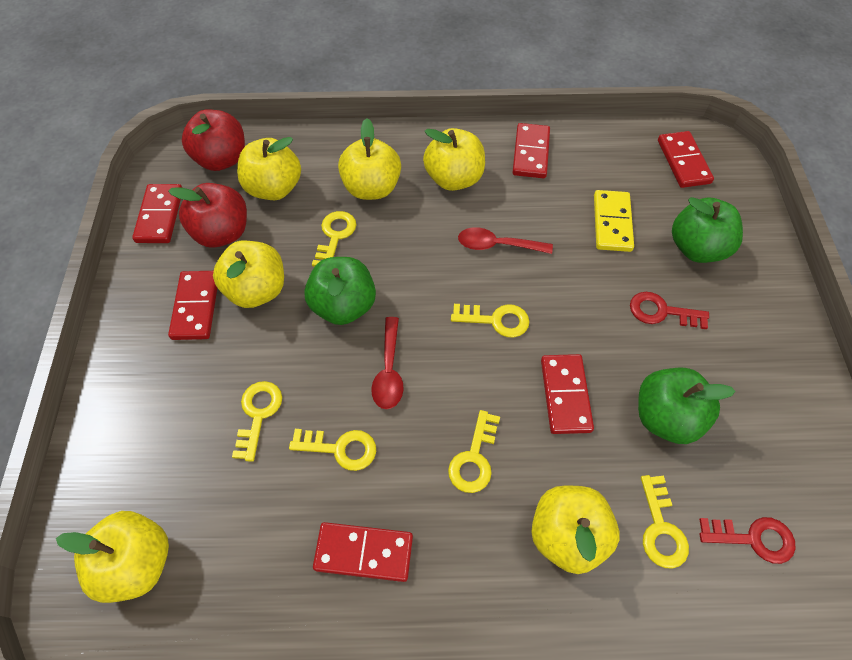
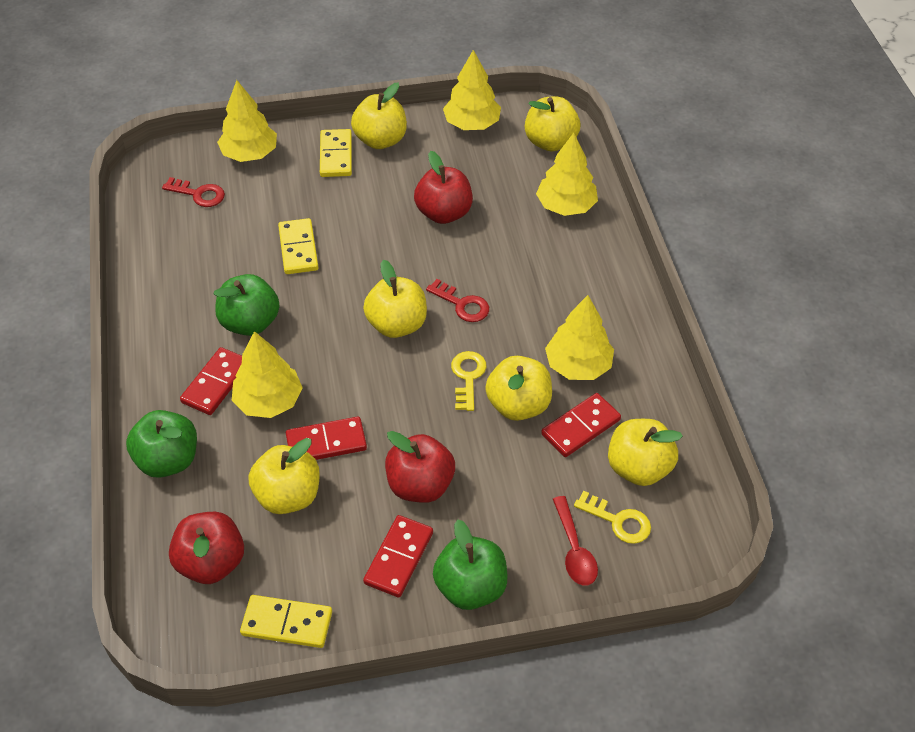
red apple: 2 -> 3
red domino: 6 -> 4
red spoon: 2 -> 1
yellow domino: 1 -> 3
yellow key: 6 -> 2
yellow tree: 0 -> 5

